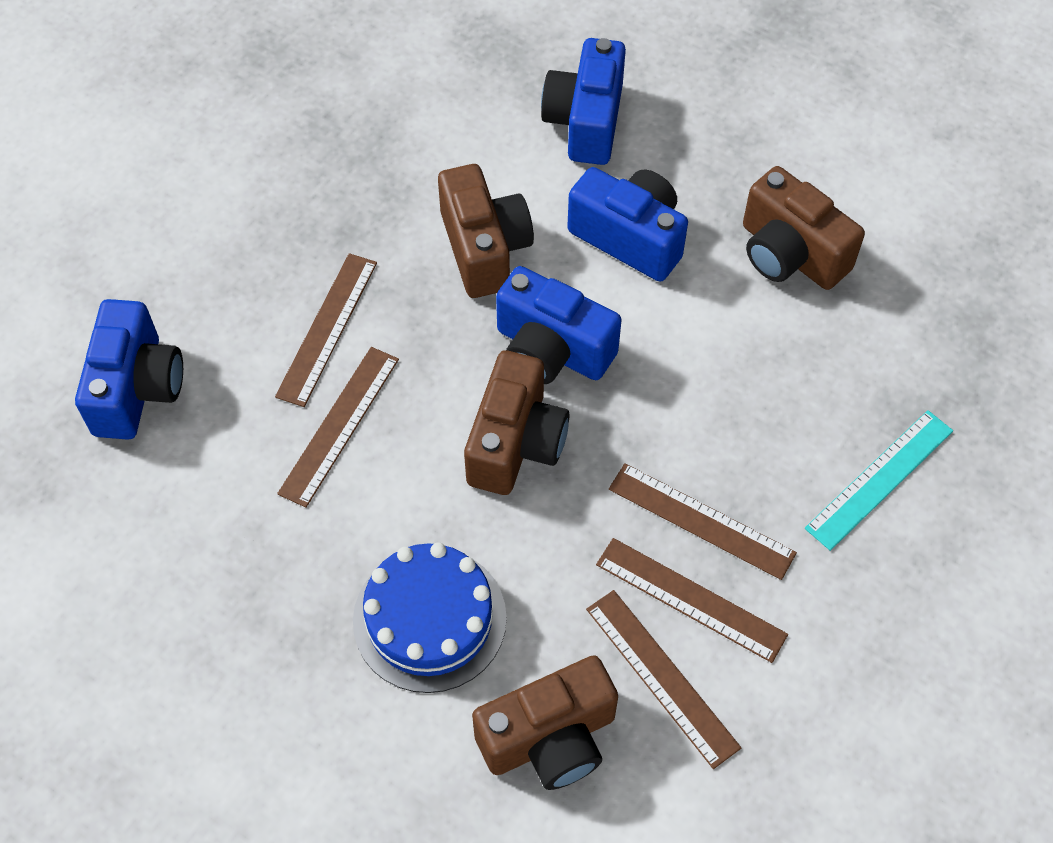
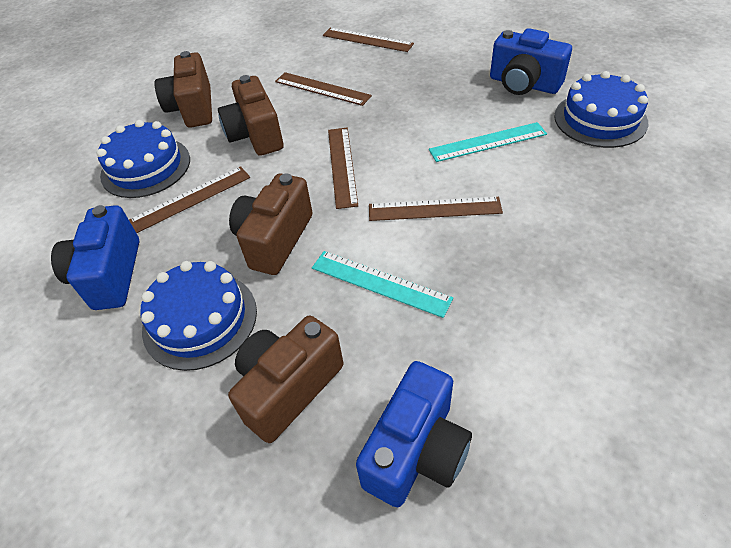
blue cake: 1 -> 3
blue camera: 4 -> 3
turquoise ruler: 1 -> 2

